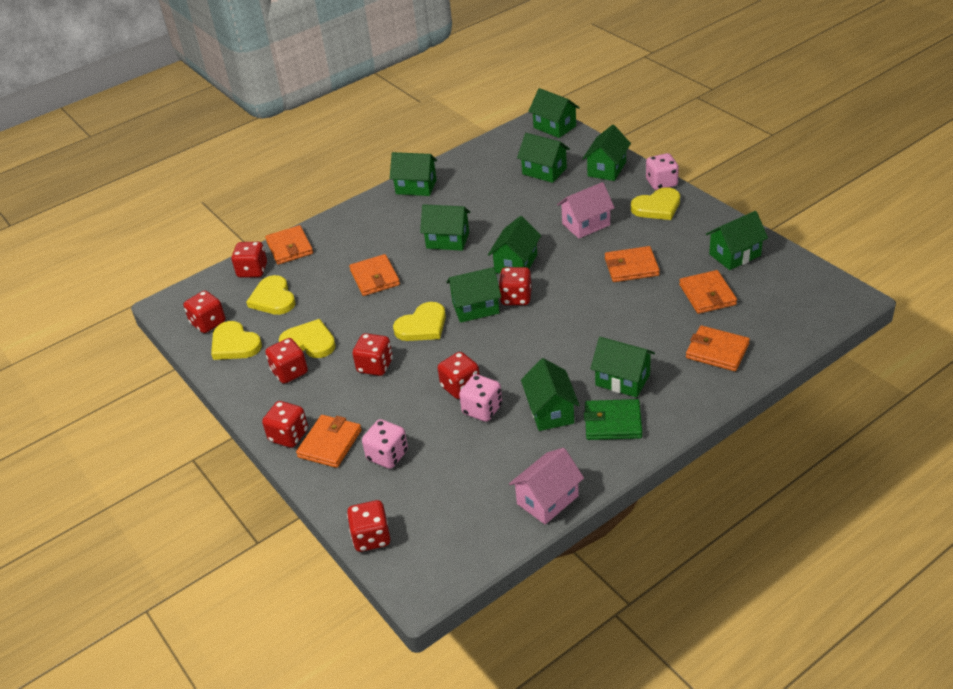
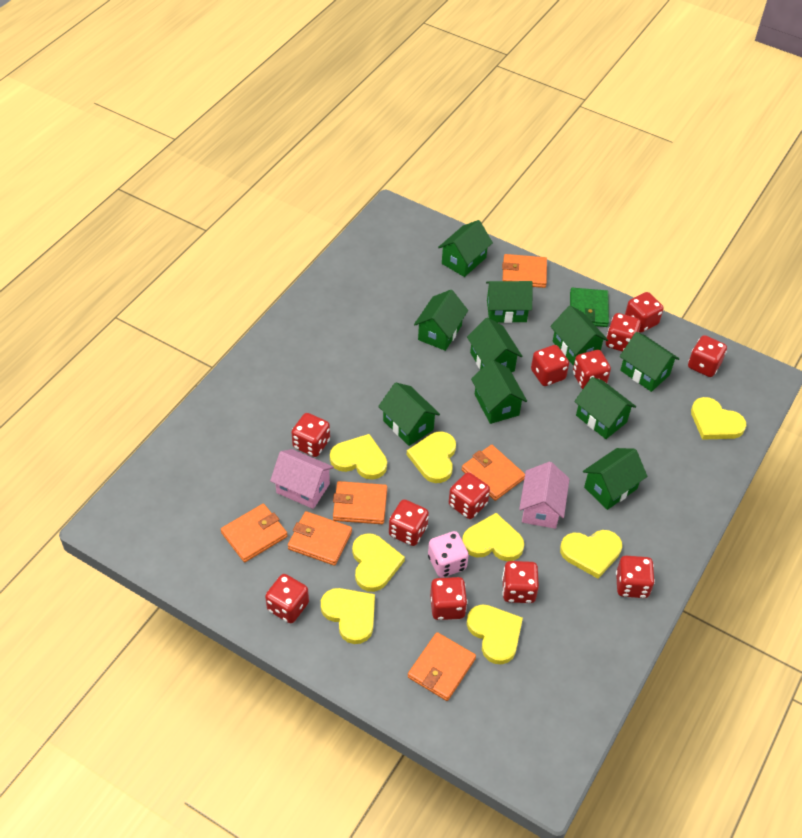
pink dice: 3 -> 1
red dice: 8 -> 12
yellow heart: 5 -> 8

